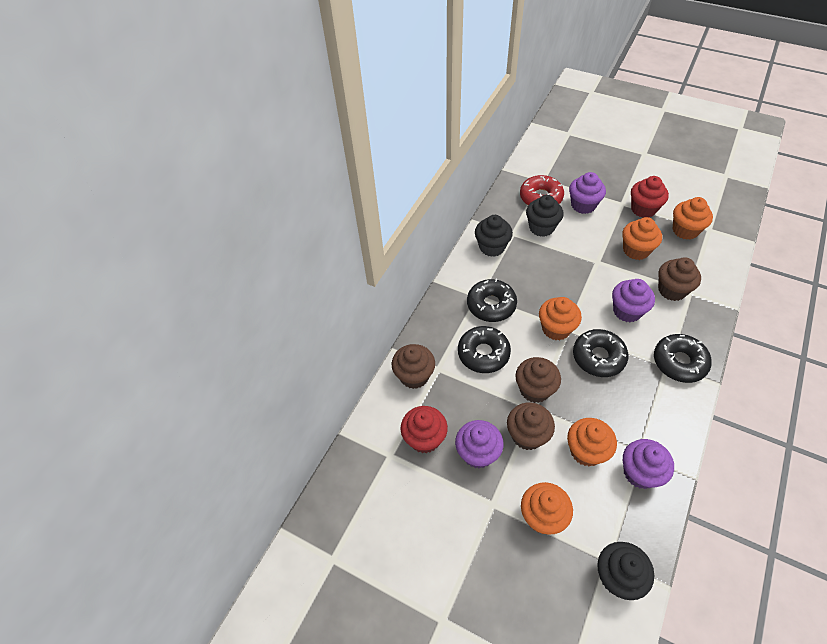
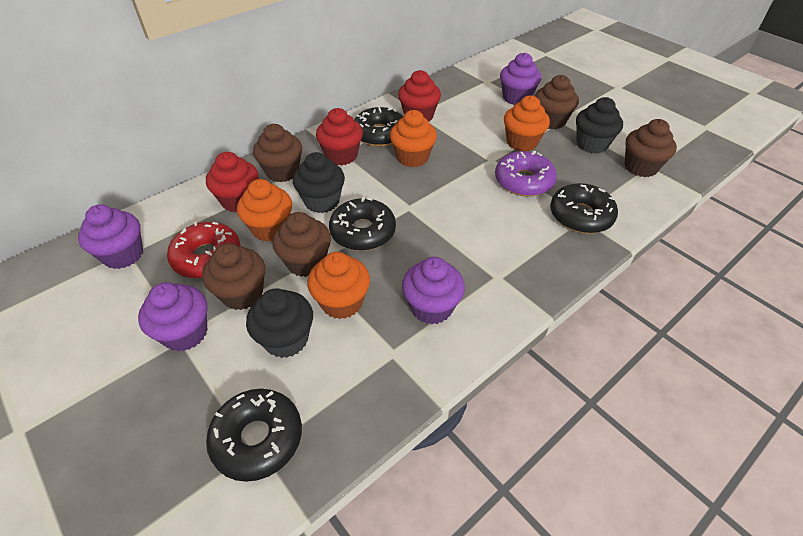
brown cupcake: 4 -> 5
orange cupcake: 5 -> 4
purple donut: 0 -> 1
red cupcake: 2 -> 3

